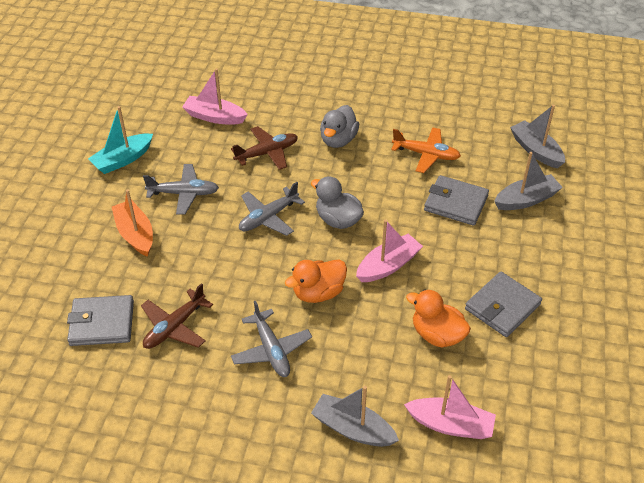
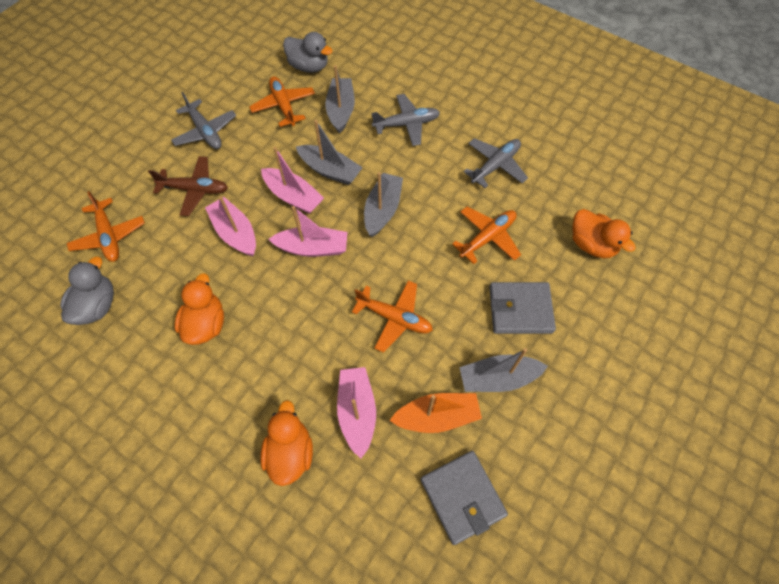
brown plane: 2 -> 1
grey boat: 3 -> 4
grey wallet: 3 -> 2
orange duck: 2 -> 3
orange plane: 1 -> 4
pink boat: 3 -> 4
turquoise boat: 1 -> 0

